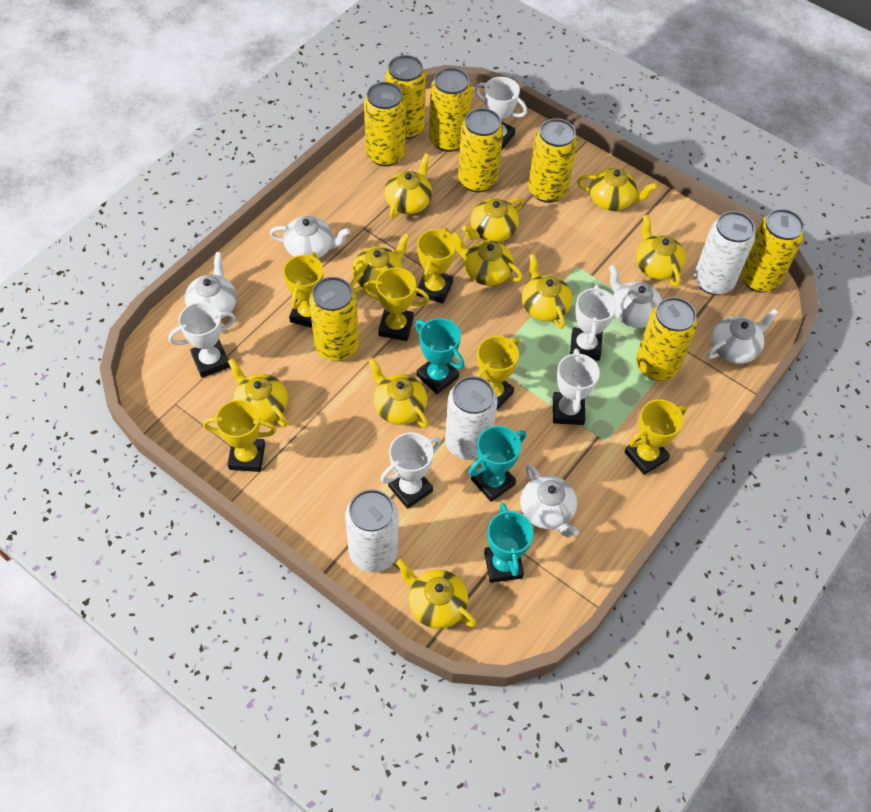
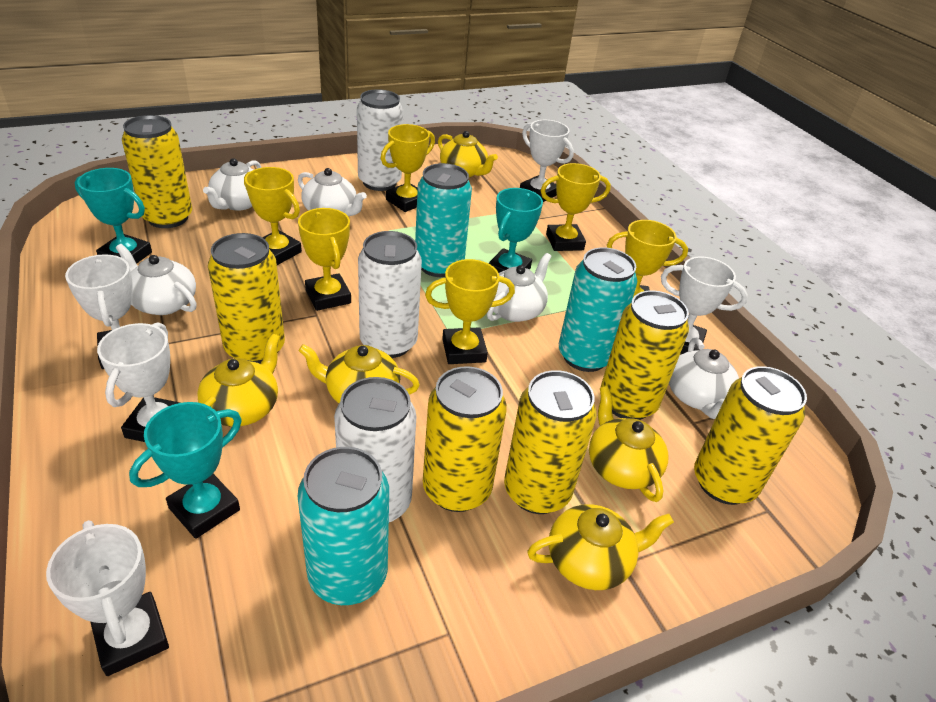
turquoise can: 0 -> 3
yellow can: 8 -> 6
yellow teapot: 10 -> 5

